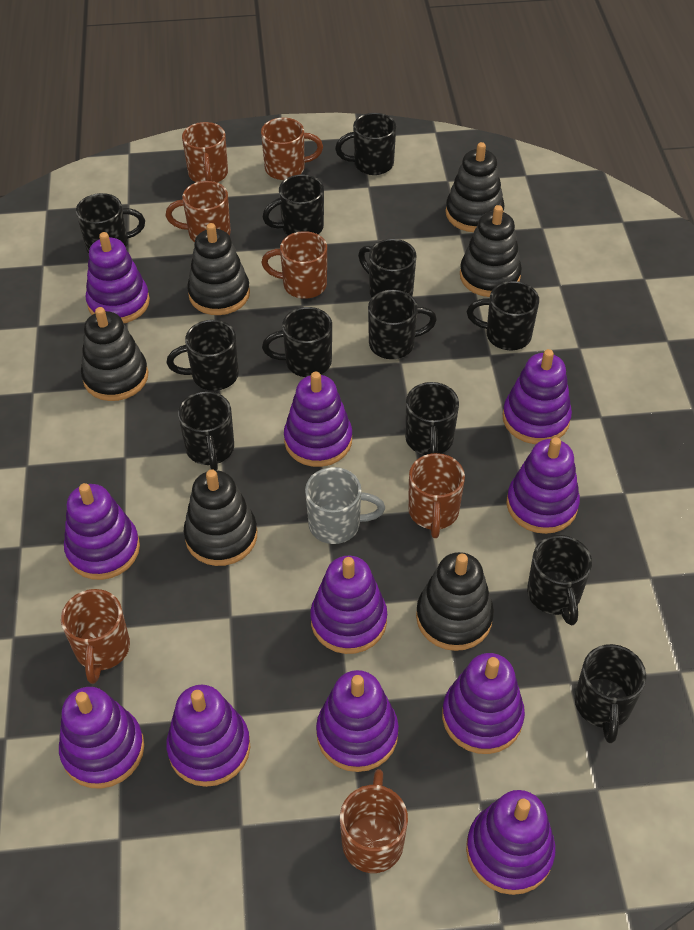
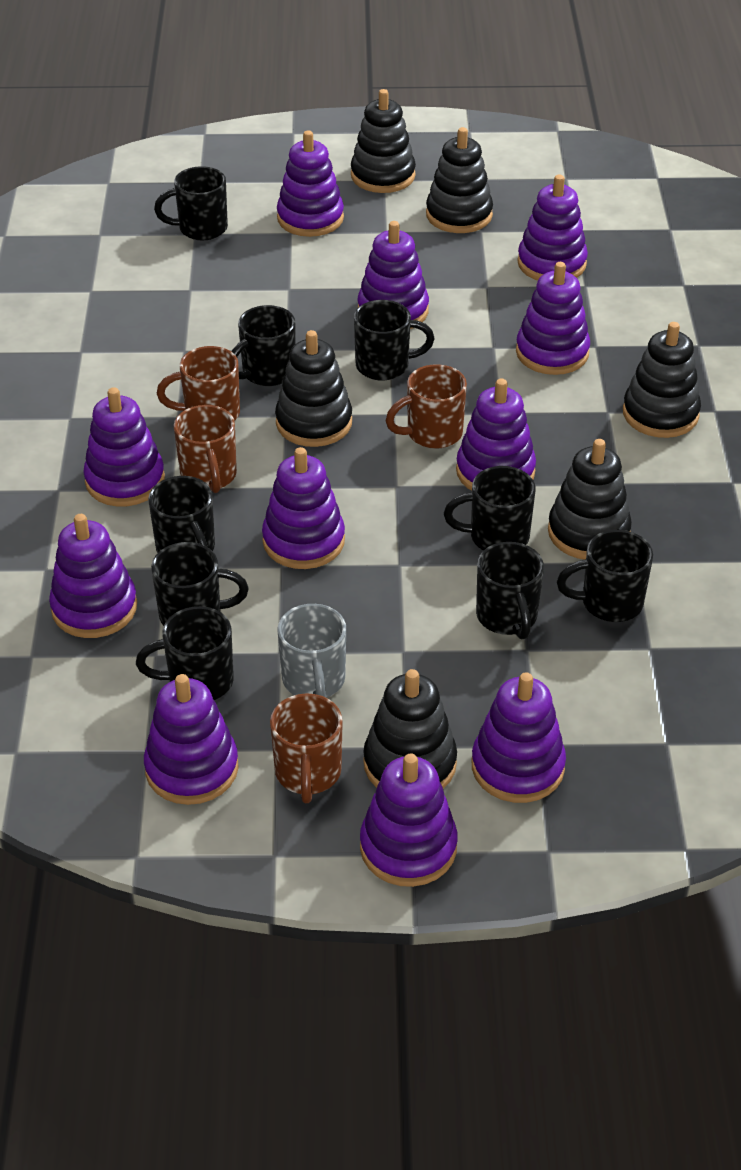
black mug: 12 -> 9
brown mug: 7 -> 4

